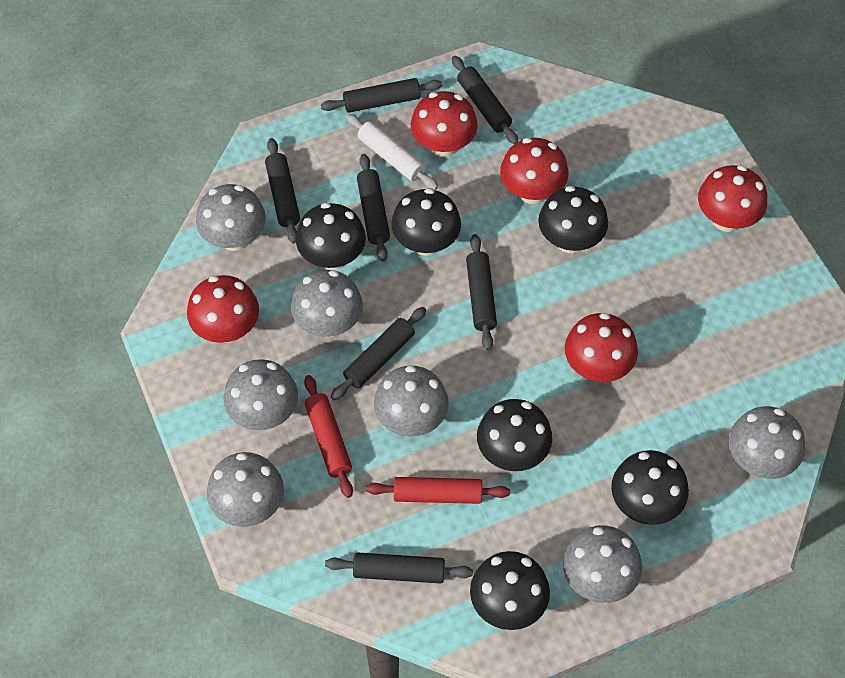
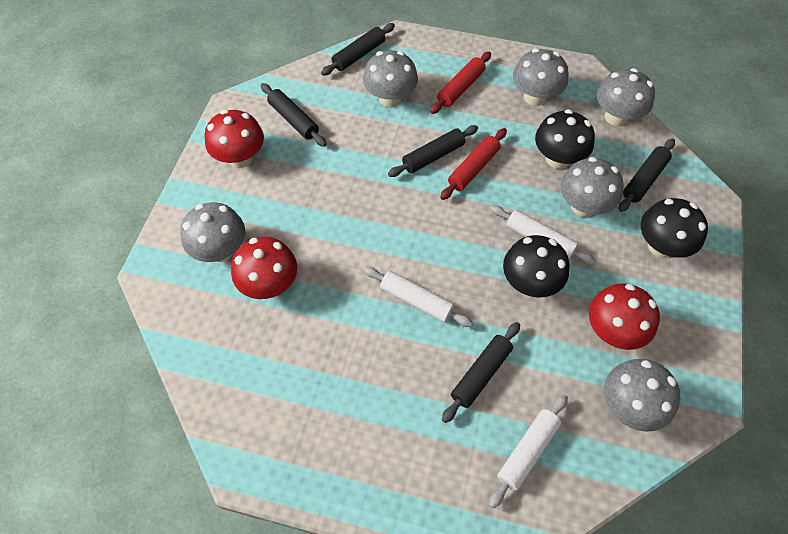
black mushroom: 6 -> 3
black rolling pin: 7 -> 5
grey mushroom: 7 -> 6
red mushroom: 5 -> 3
white rolling pin: 1 -> 3

